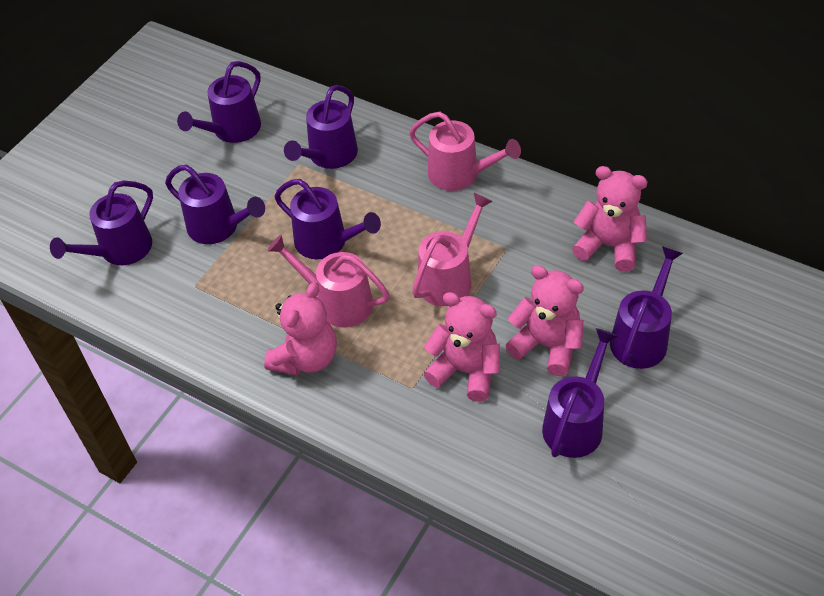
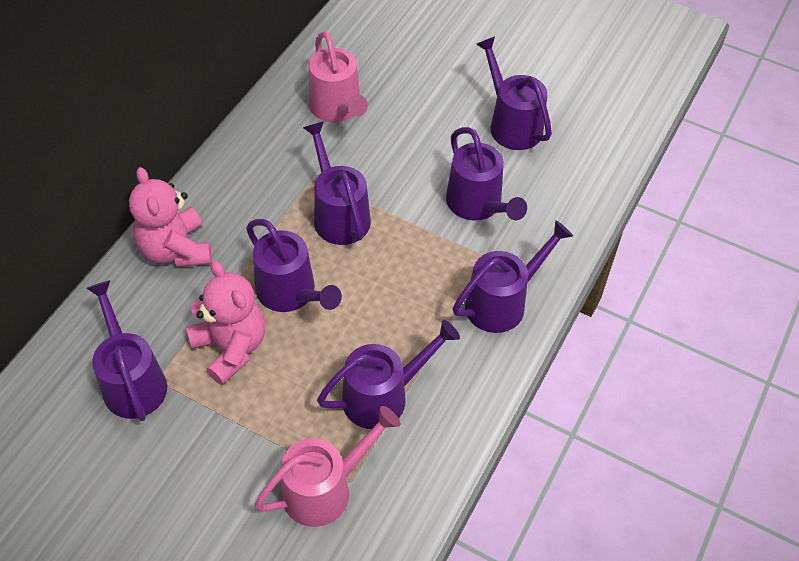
pink teddy bear: 4 -> 2
pink watering can: 3 -> 2

